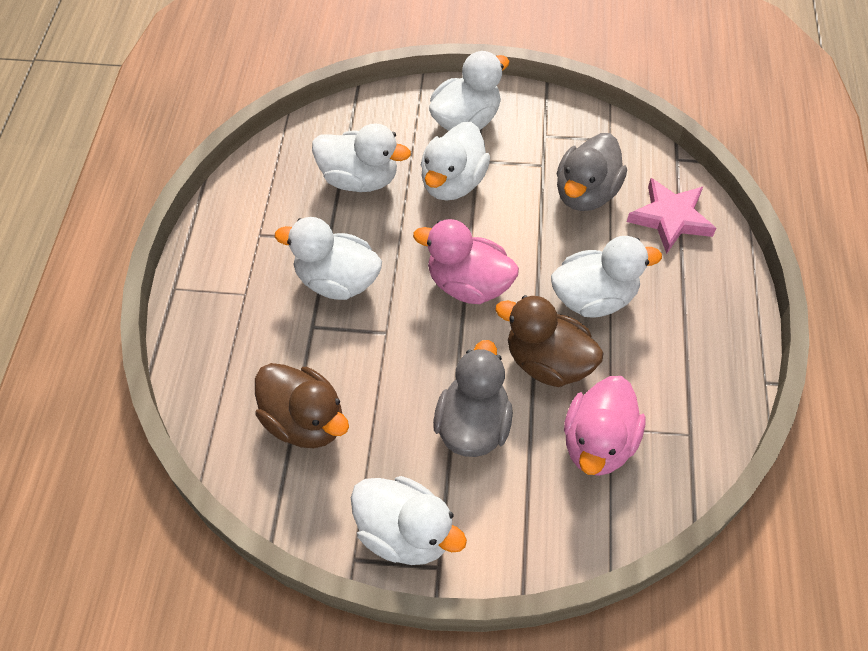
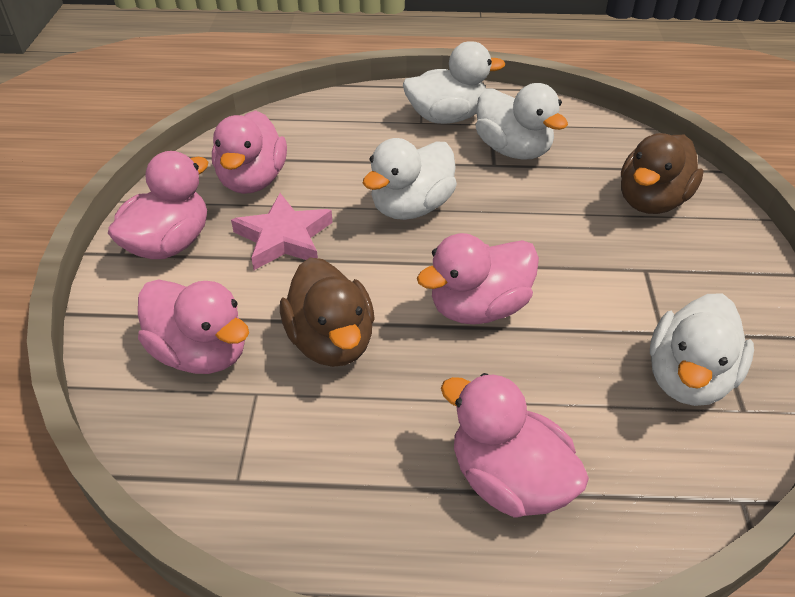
grey duck: 2 -> 0
pink duck: 2 -> 5
white duck: 6 -> 4

